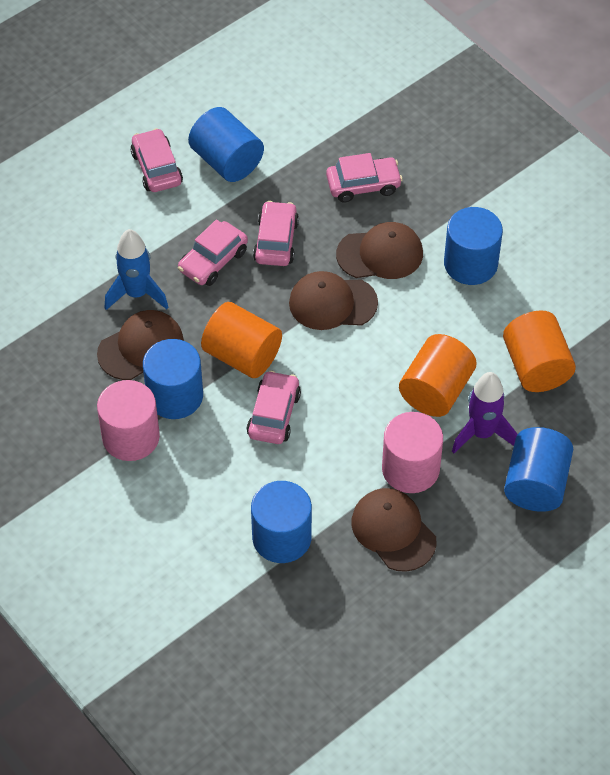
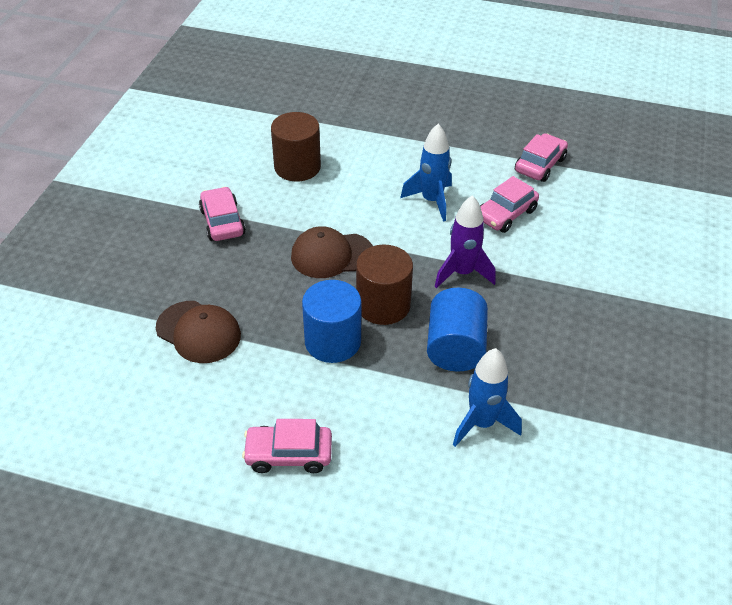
blue cylinder: 5 -> 2
blue rocket: 1 -> 2
brown cap: 4 -> 2
brown cylinder: 0 -> 2
orange cylinder: 3 -> 0
pink car: 5 -> 4
pink cylinder: 2 -> 0

